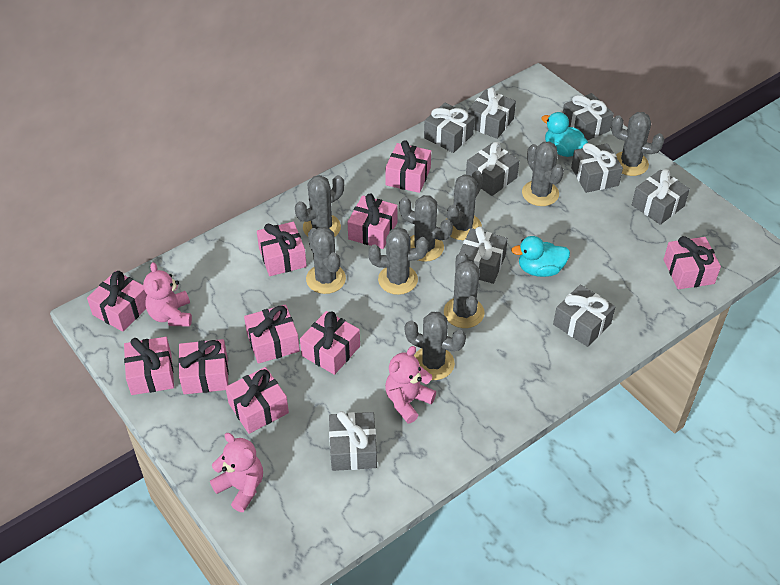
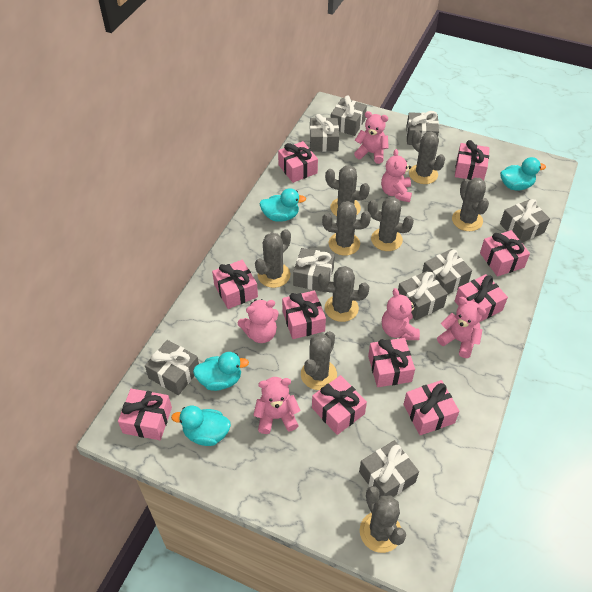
pink teddy bear: 3 -> 6
turquoise duck: 2 -> 4

